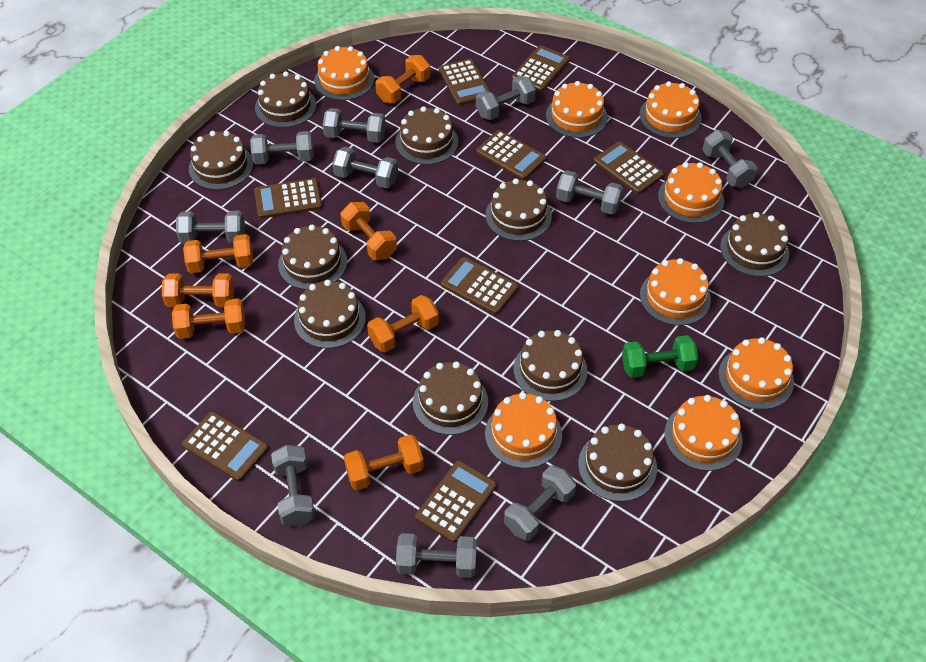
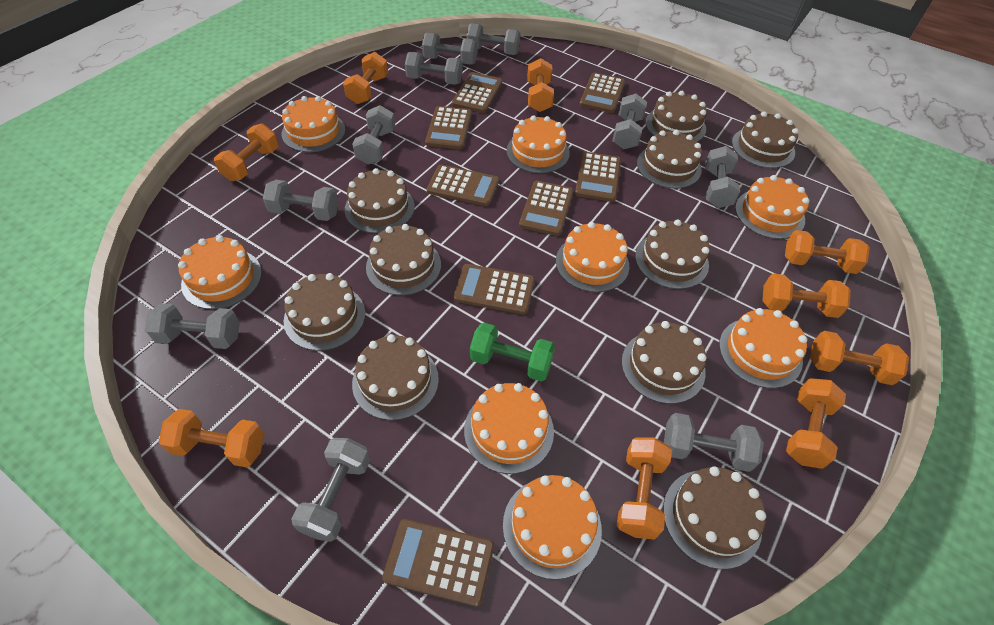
orange dumbbell: 7 -> 9

